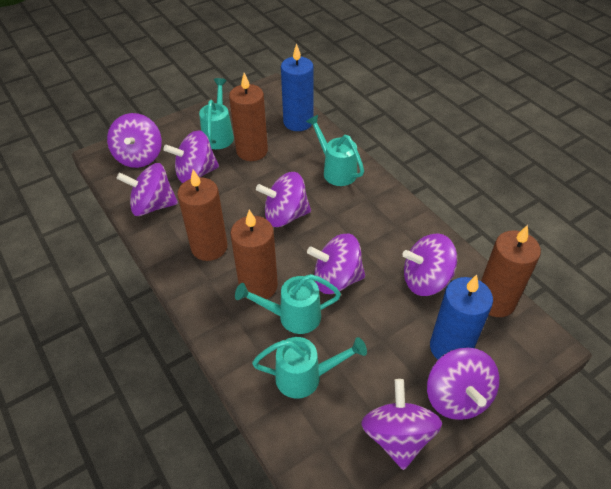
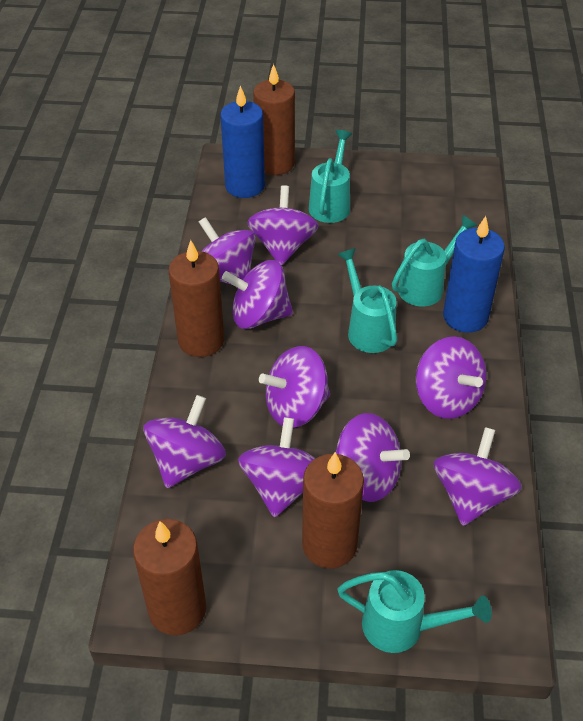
purple spinning top: 8 -> 9

